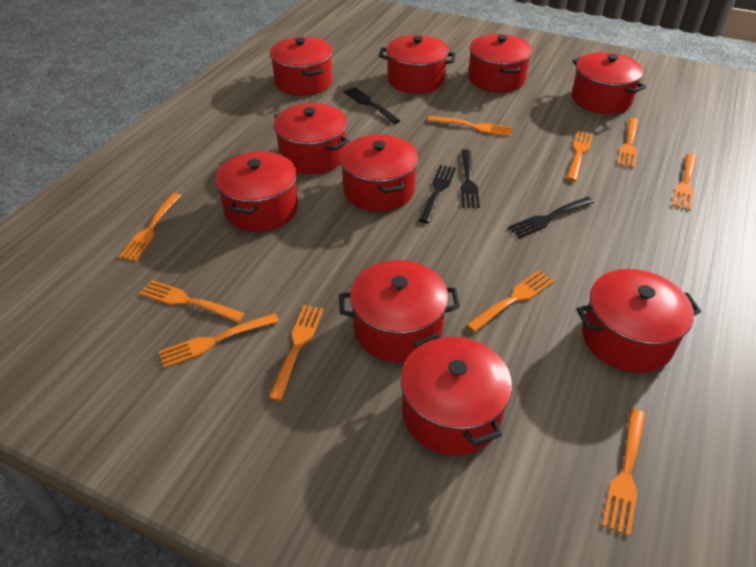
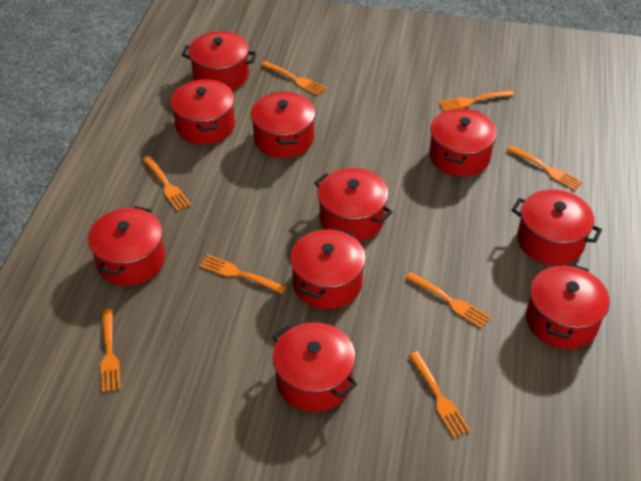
black fork: 4 -> 0
orange fork: 10 -> 8

